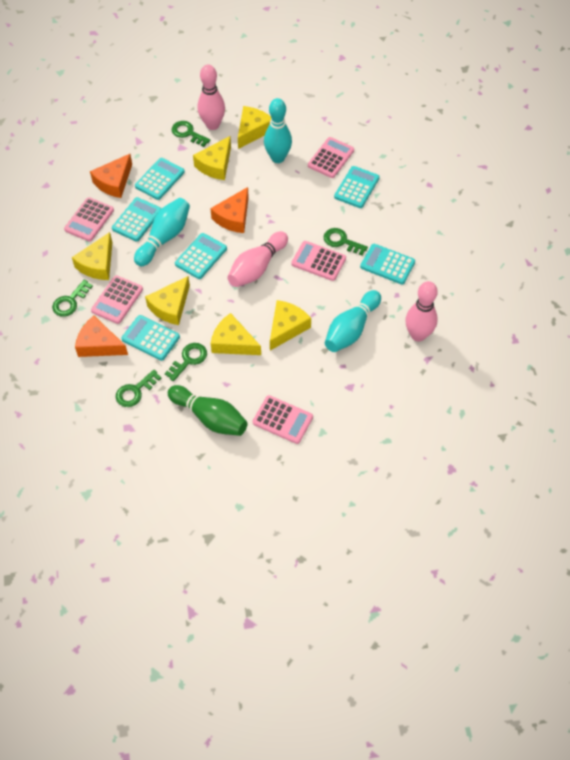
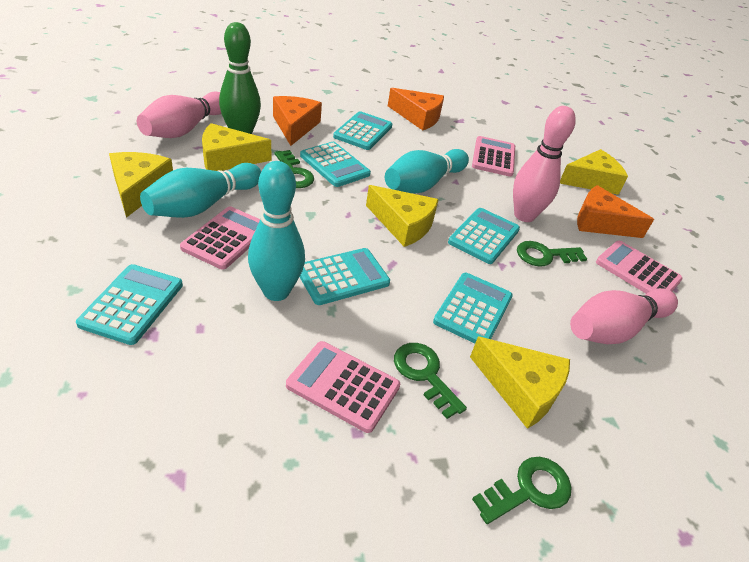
green key: 5 -> 4
pink calculator: 5 -> 4
yellow cheese: 6 -> 5

